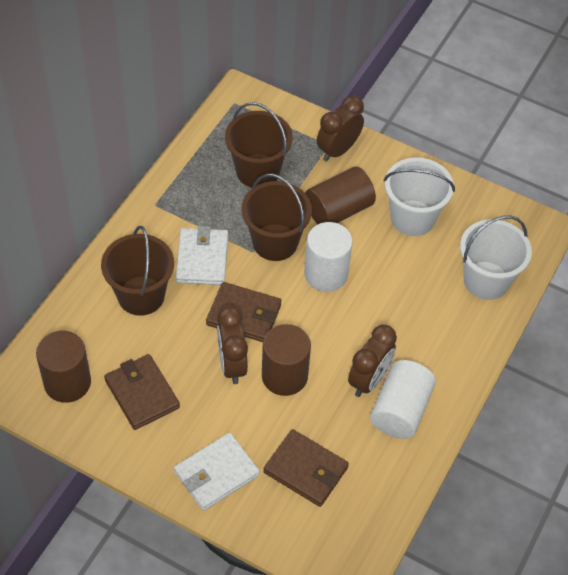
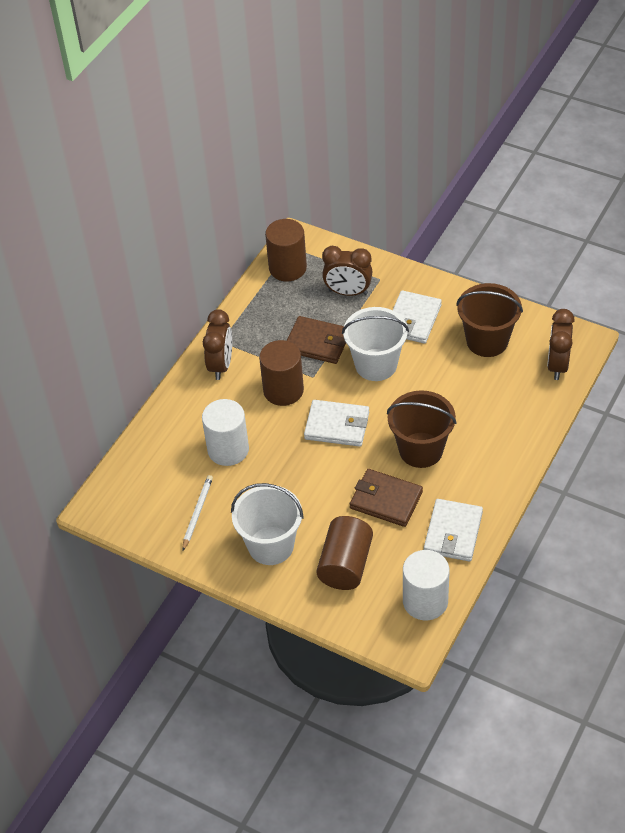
brown bucket: 3 -> 2
brown wallet: 3 -> 2
white pencil: 0 -> 1
white wallet: 2 -> 3

